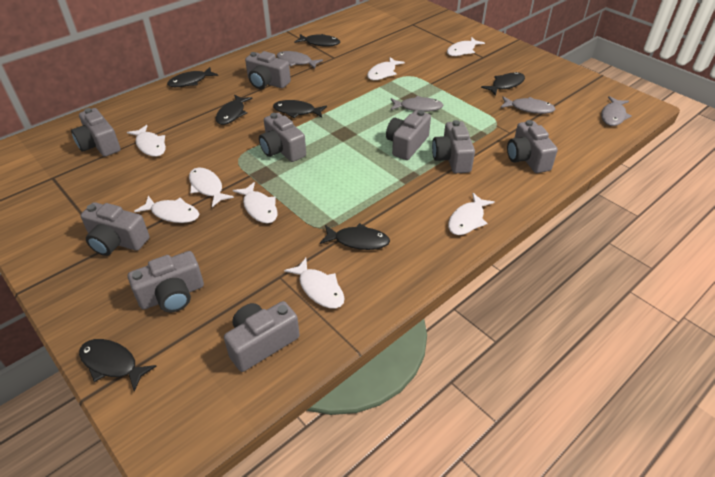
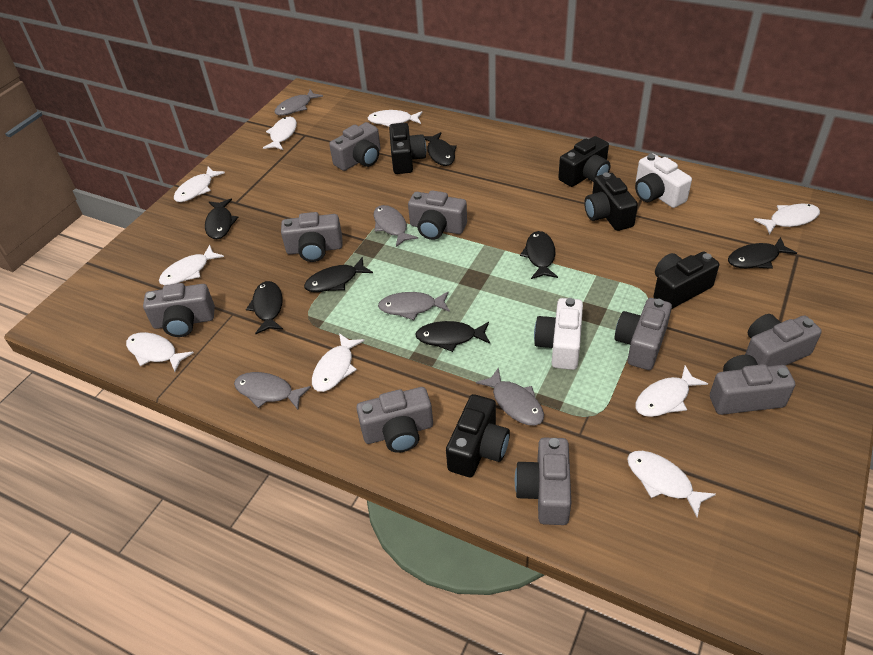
black camera: 0 -> 5
grey fish: 4 -> 5
white camera: 0 -> 2
white fish: 8 -> 9

